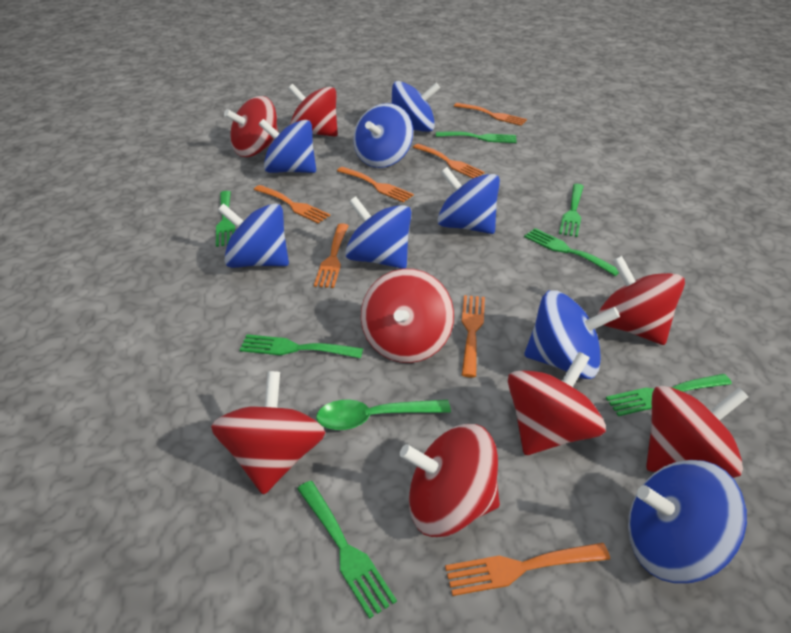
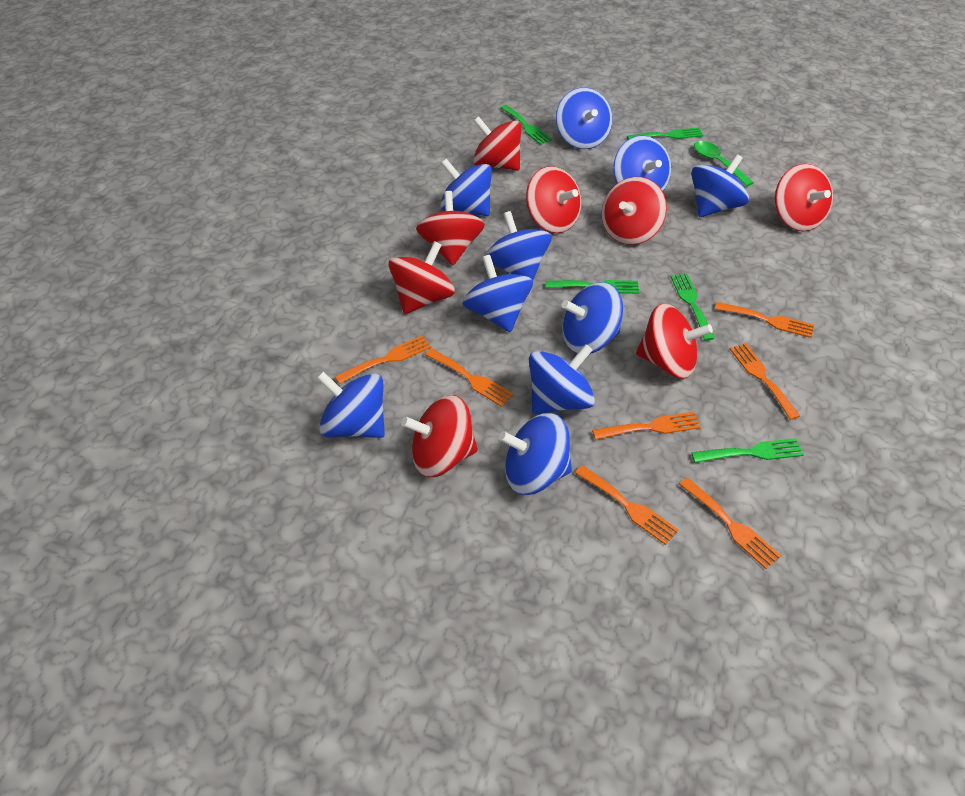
blue spinning top: 8 -> 10
green fork: 7 -> 5

